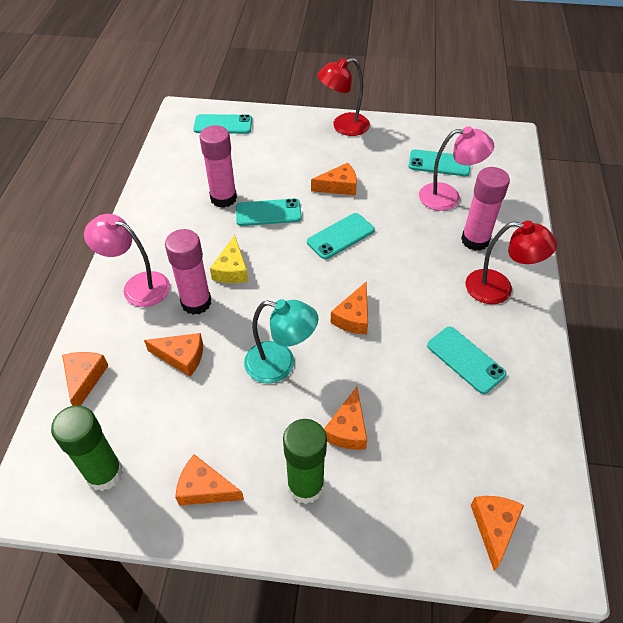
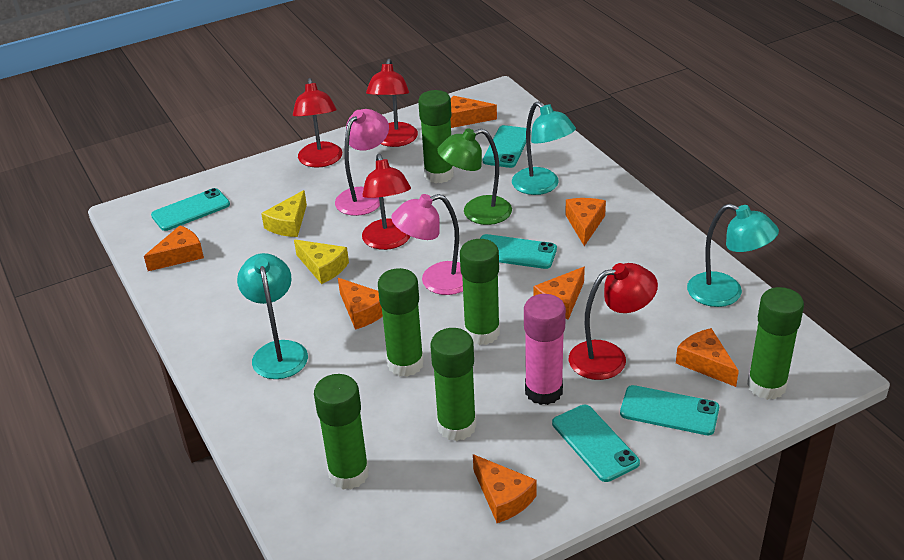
green glue stick: 2 -> 6
green lamp: 0 -> 1
pink glue stick: 3 -> 1
red lamp: 2 -> 4
turquoise lamp: 1 -> 3
yellow cheese: 1 -> 2

